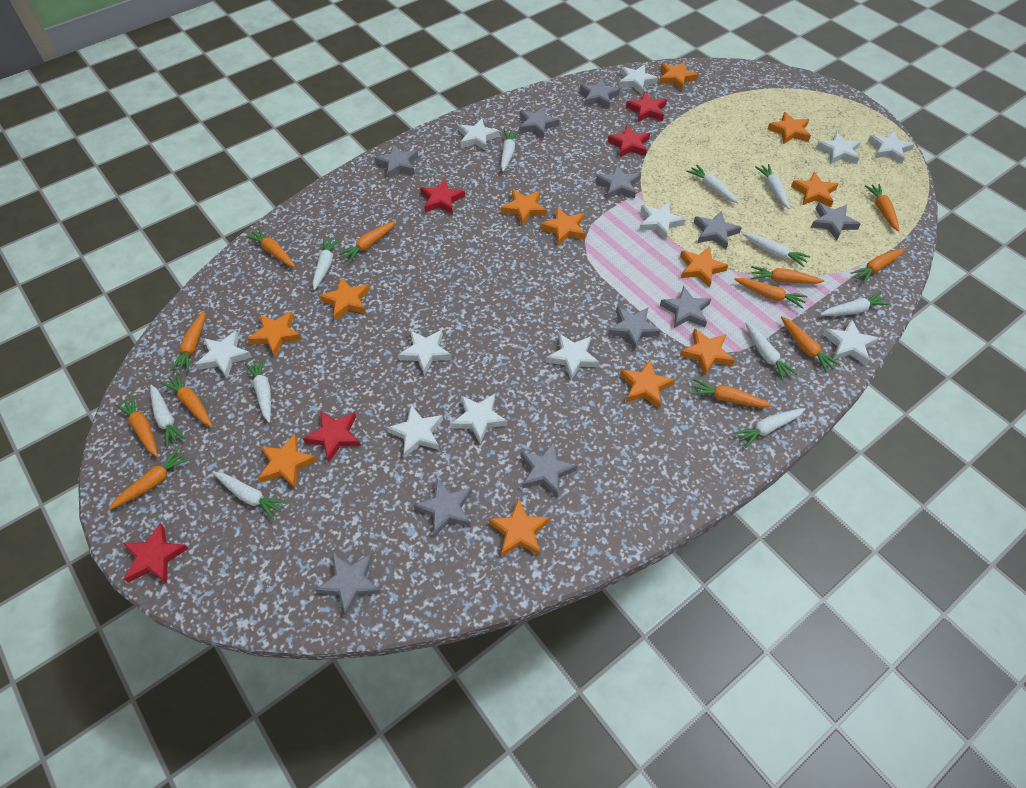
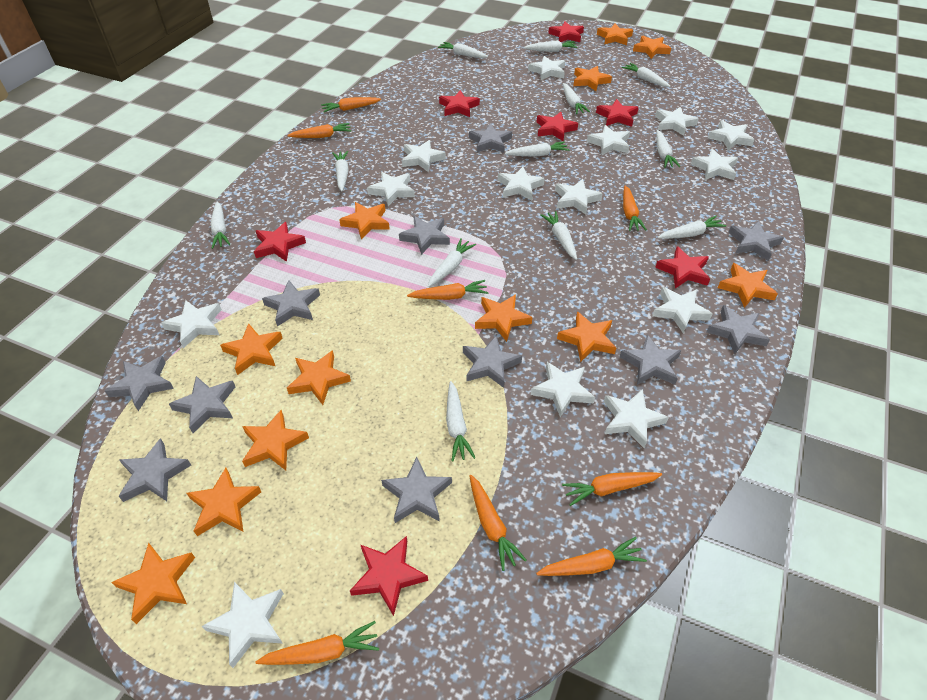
orange carrot: 12 -> 8
red star: 5 -> 7
white carrot: 11 -> 12
white star: 11 -> 14

